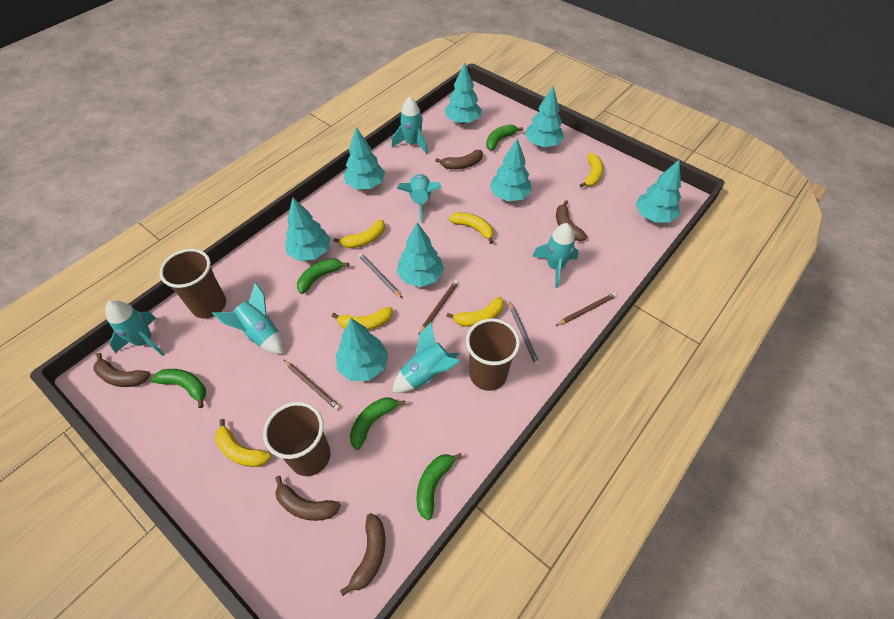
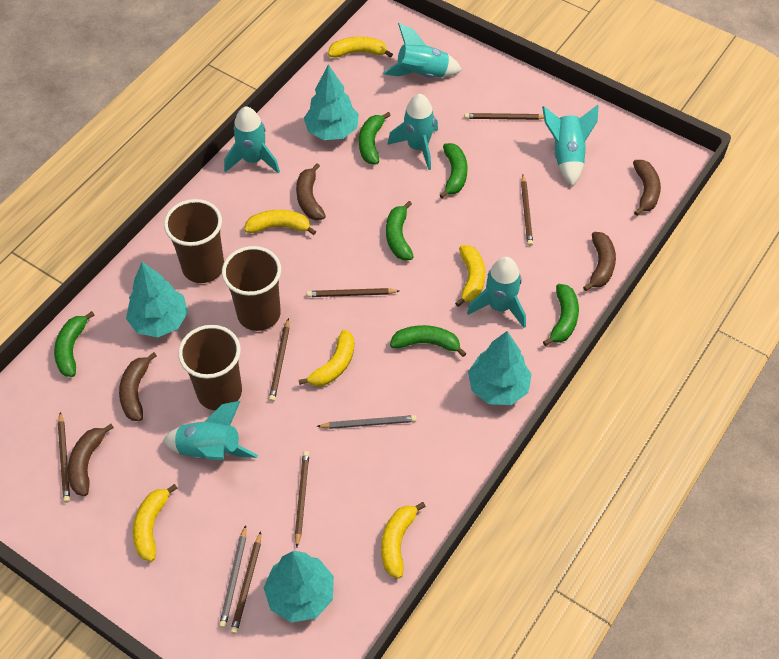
brown pencil: 3 -> 7
green banana: 5 -> 6
turquoise tree: 8 -> 4

